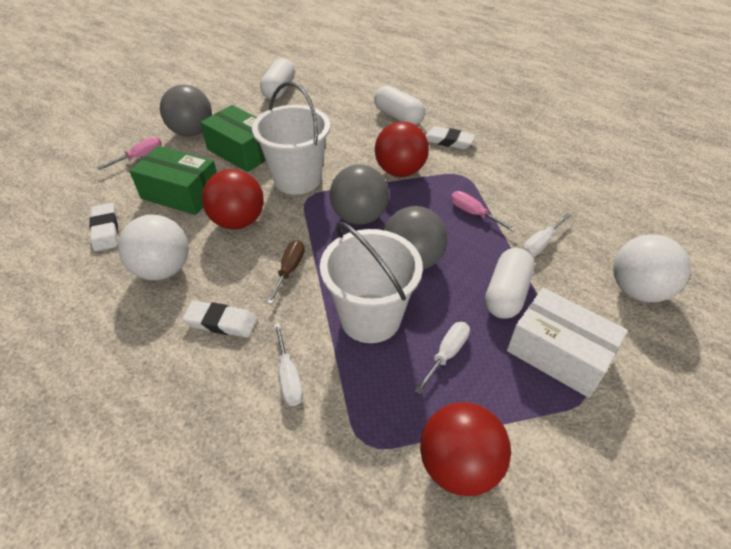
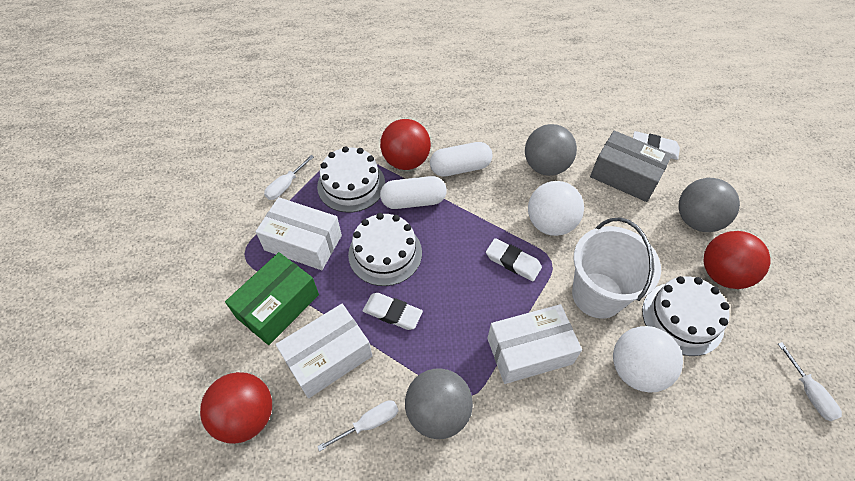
brown screwdriver: 1 -> 0
green box: 2 -> 1
grey box: 0 -> 1
pink screwdriver: 2 -> 0
white box: 1 -> 3
white bucket: 2 -> 1
white cake: 0 -> 3
white capsule: 3 -> 2

